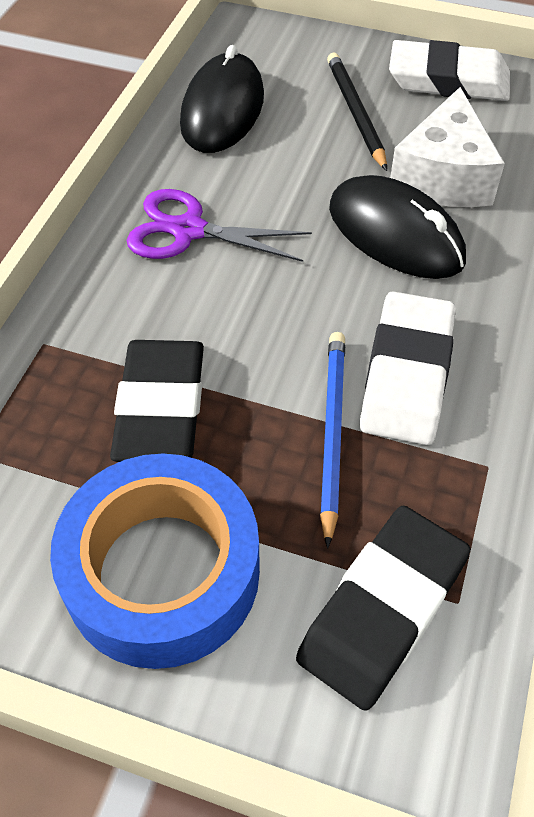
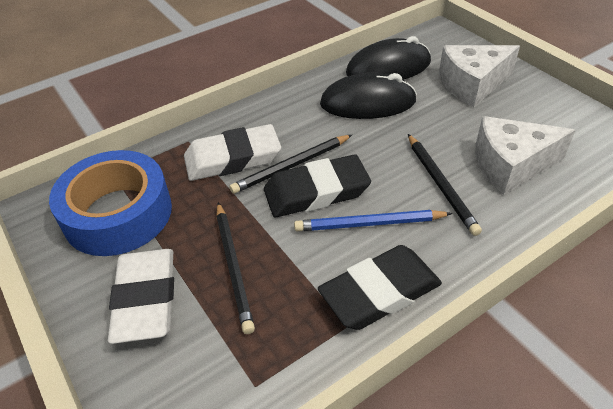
black pencil: 1 -> 3
purple scissors: 1 -> 0
white cheese: 1 -> 2

